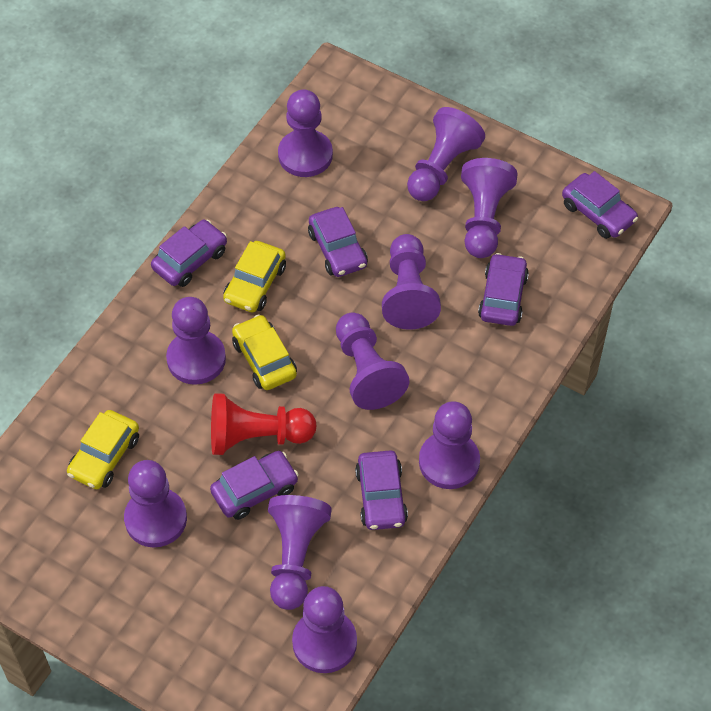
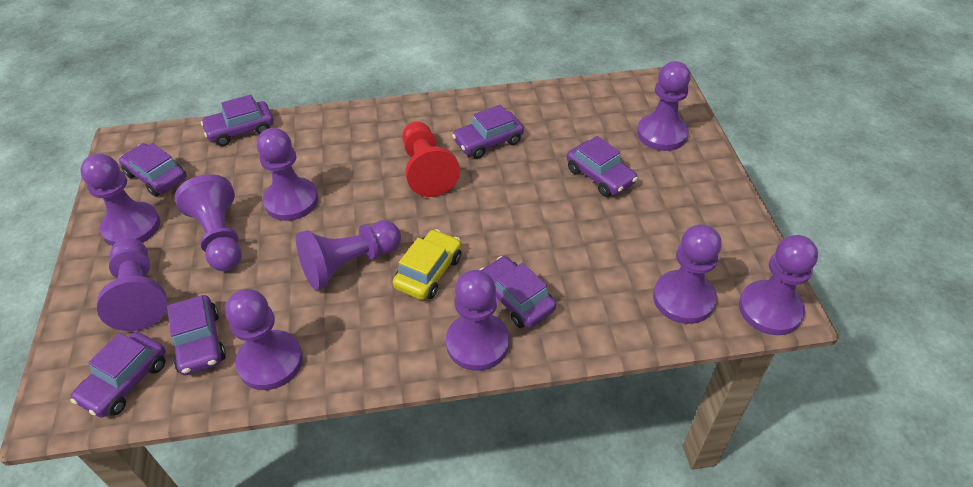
purple car: 6 -> 7
yellow car: 3 -> 1

